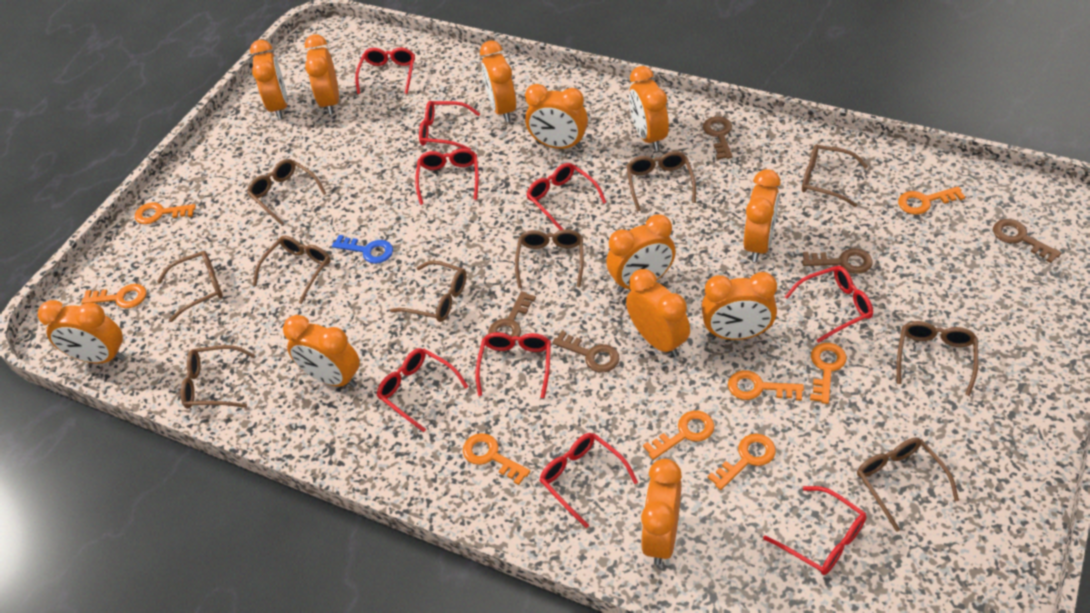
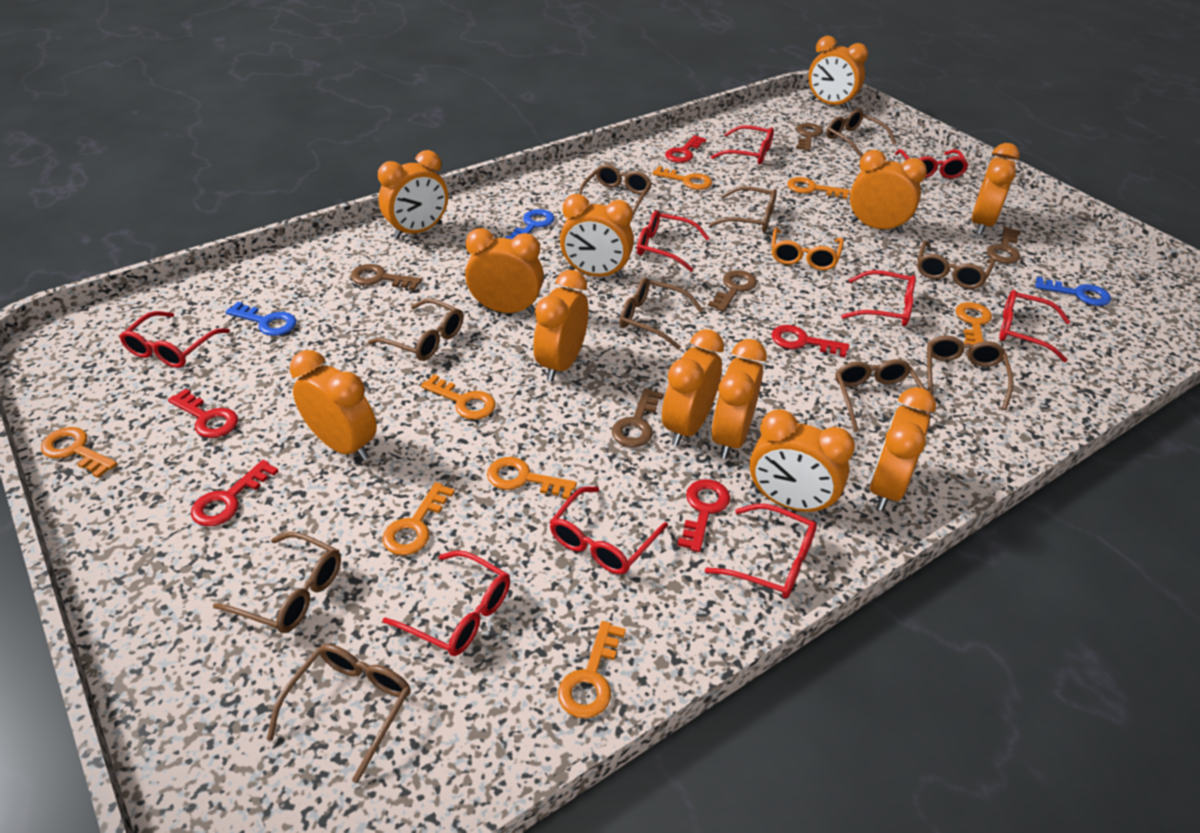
blue key: 1 -> 3
orange glasses: 0 -> 1
red key: 0 -> 5

